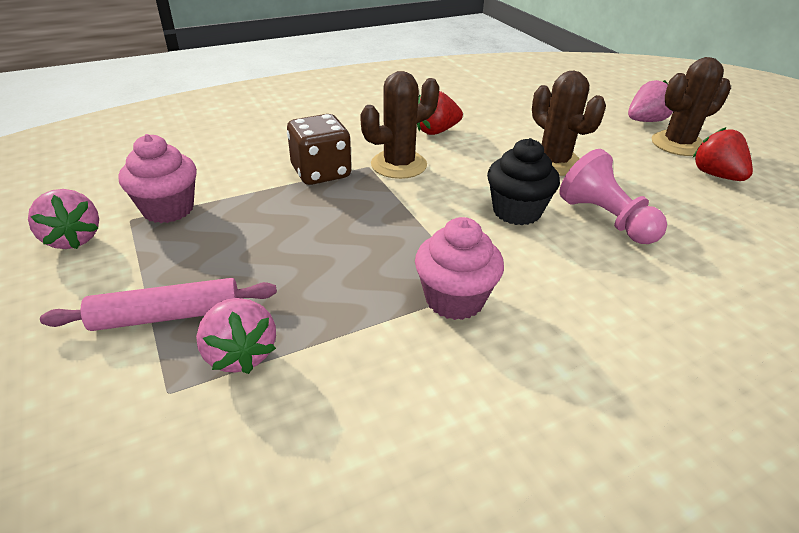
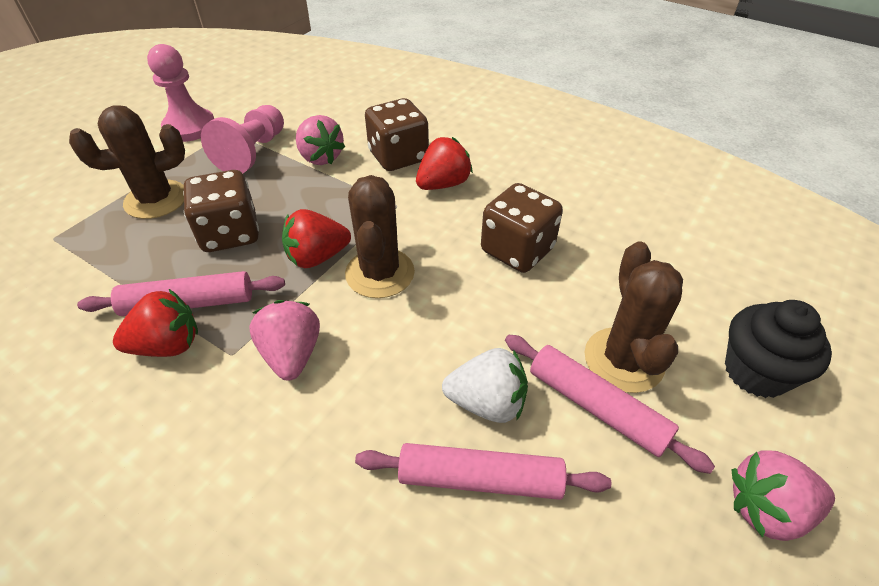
brown dice: 1 -> 3
pink cupcake: 2 -> 0
pink pawn: 1 -> 2
pink rolling pin: 1 -> 3
red strawberry: 2 -> 3
white strawberry: 0 -> 1

